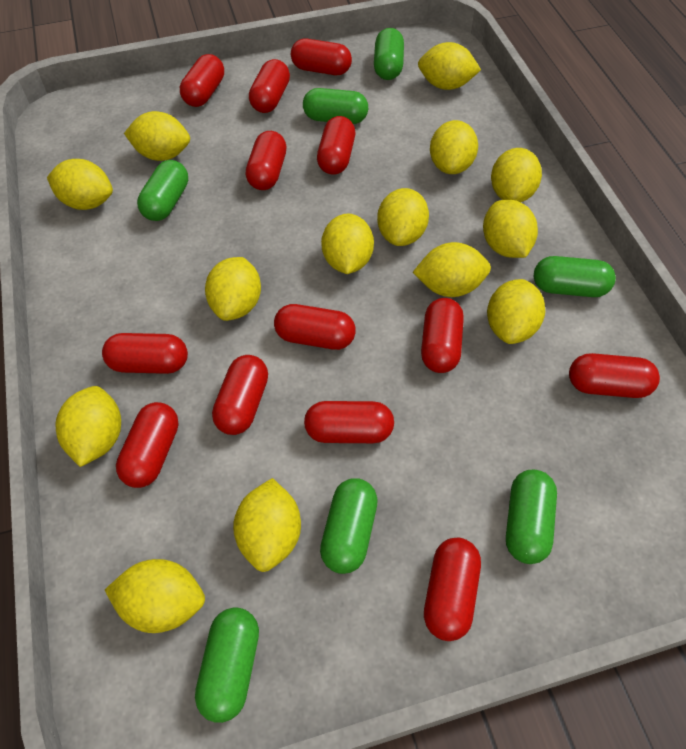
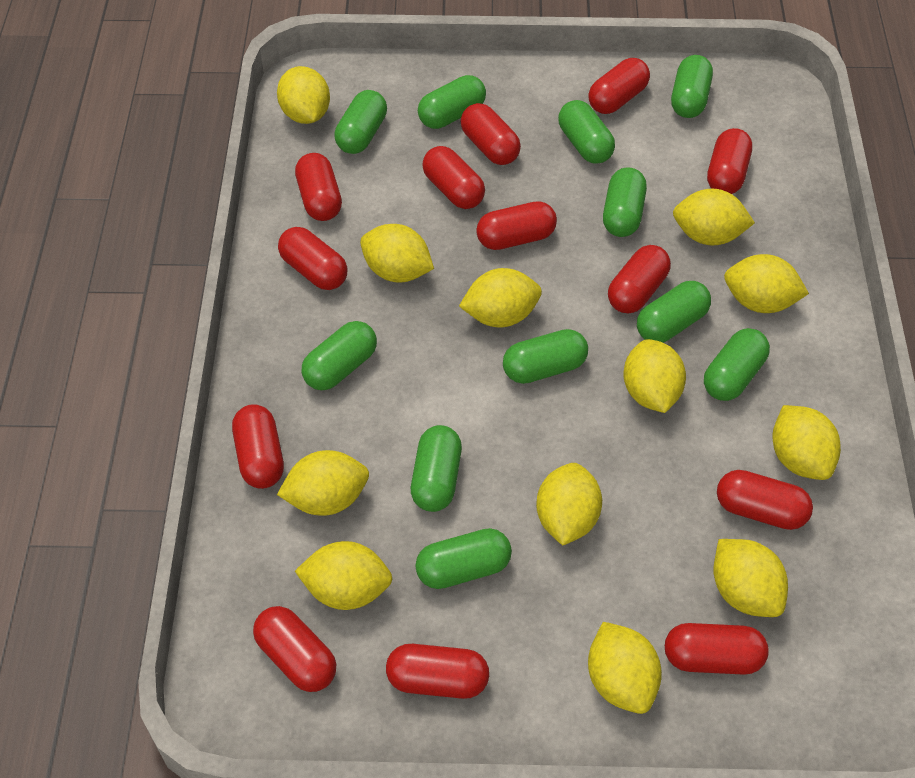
green capsule: 7 -> 11
yellow lemon: 14 -> 12

